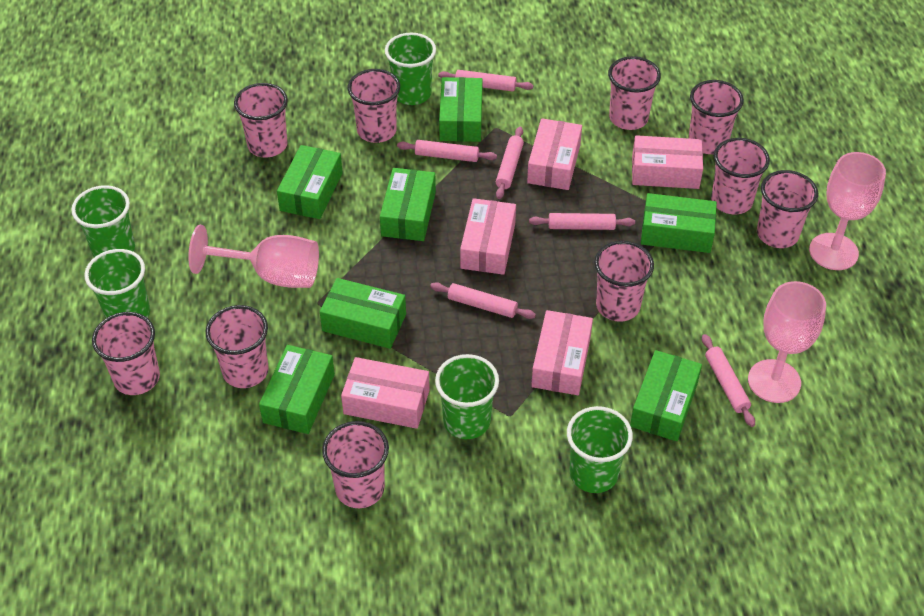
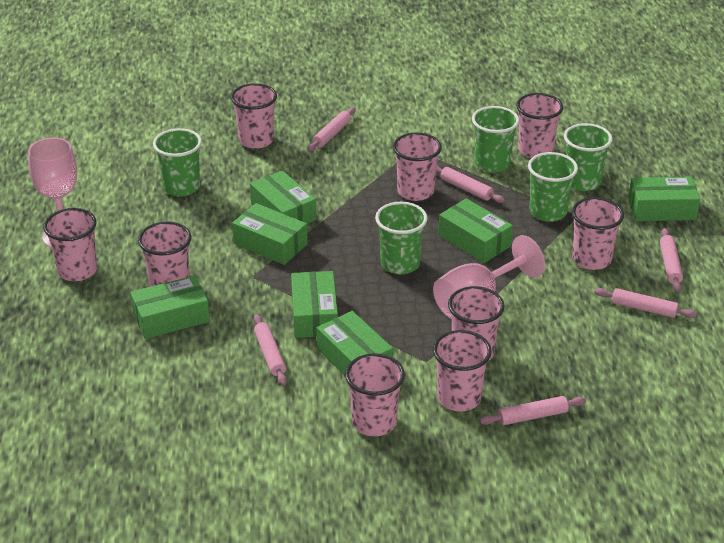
pink box: 5 -> 0
pink cup: 10 -> 9
pink goblet: 3 -> 2

